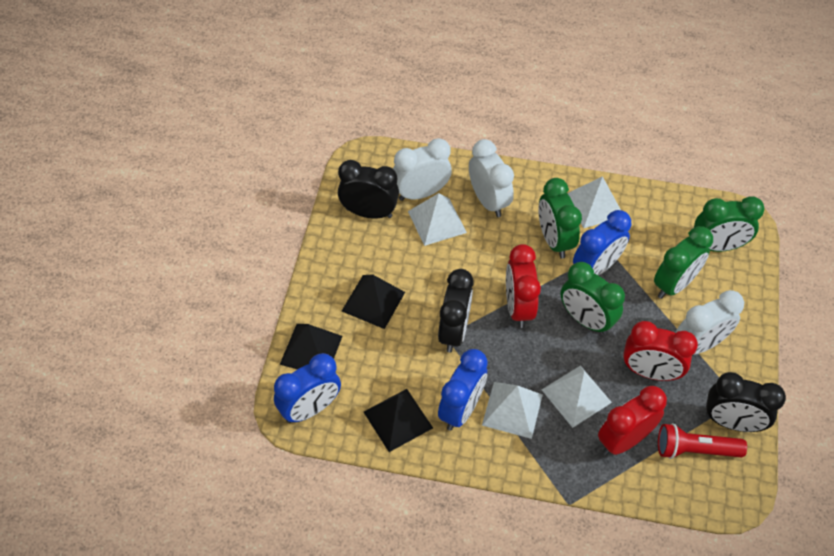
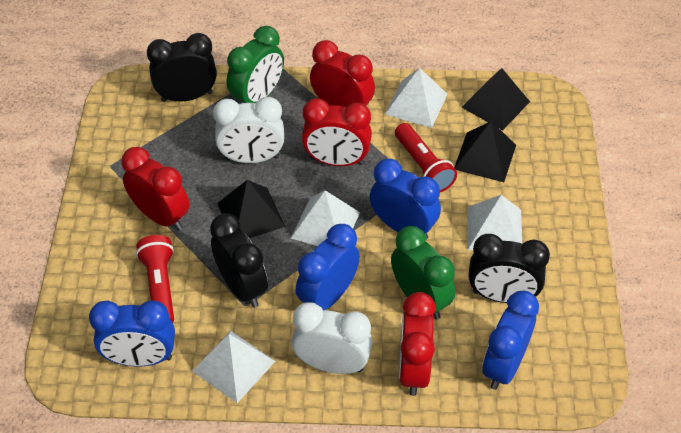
blue clock: 3 -> 4
green clock: 4 -> 2
red clock: 3 -> 4
red flashlight: 1 -> 2
white clock: 3 -> 2

